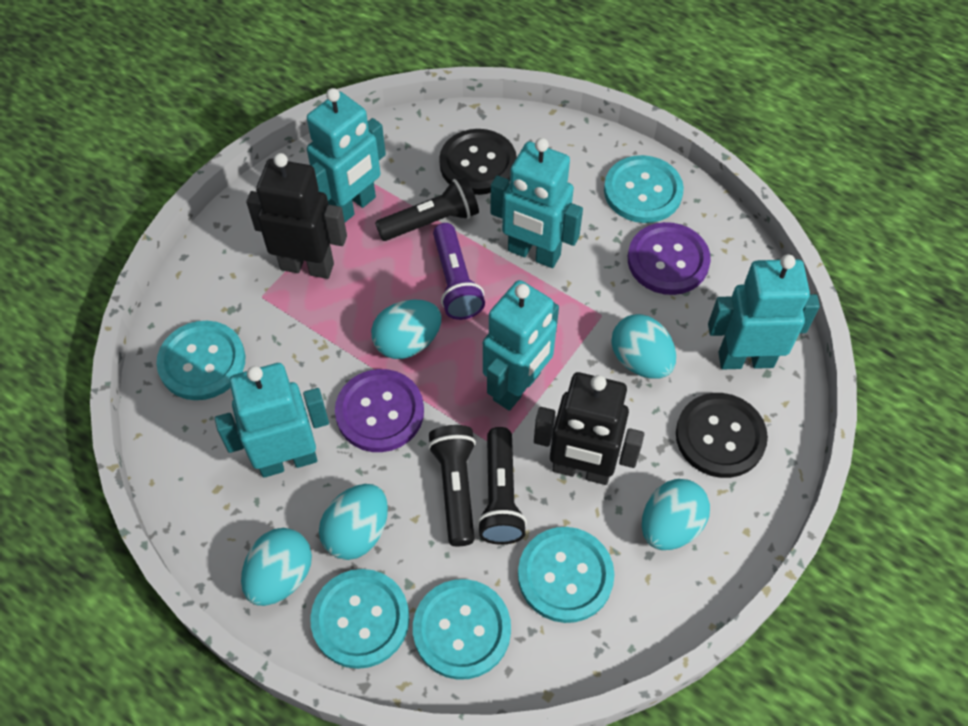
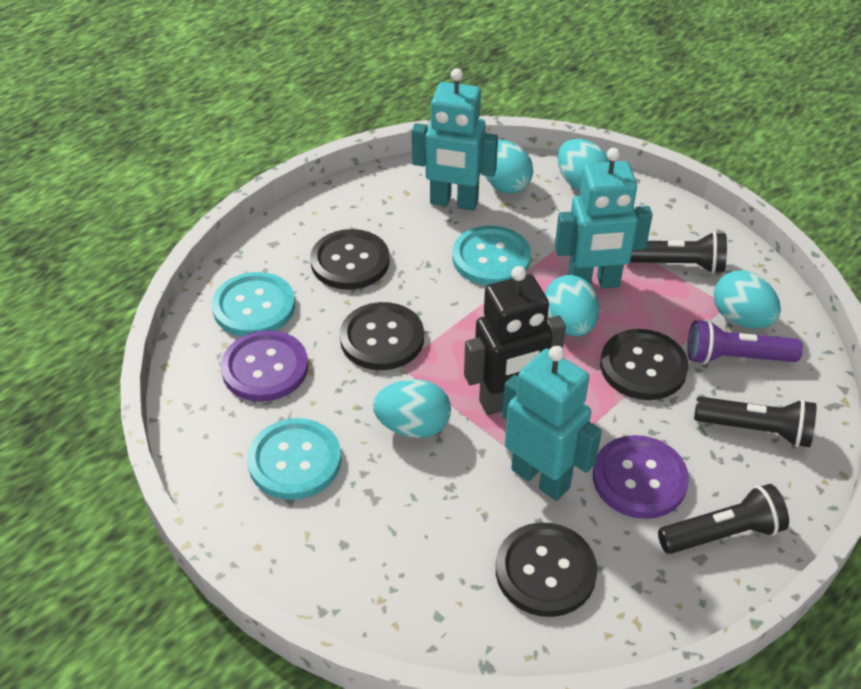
black button: 2 -> 4
black robot: 2 -> 1
turquoise button: 5 -> 3
turquoise robot: 5 -> 3

